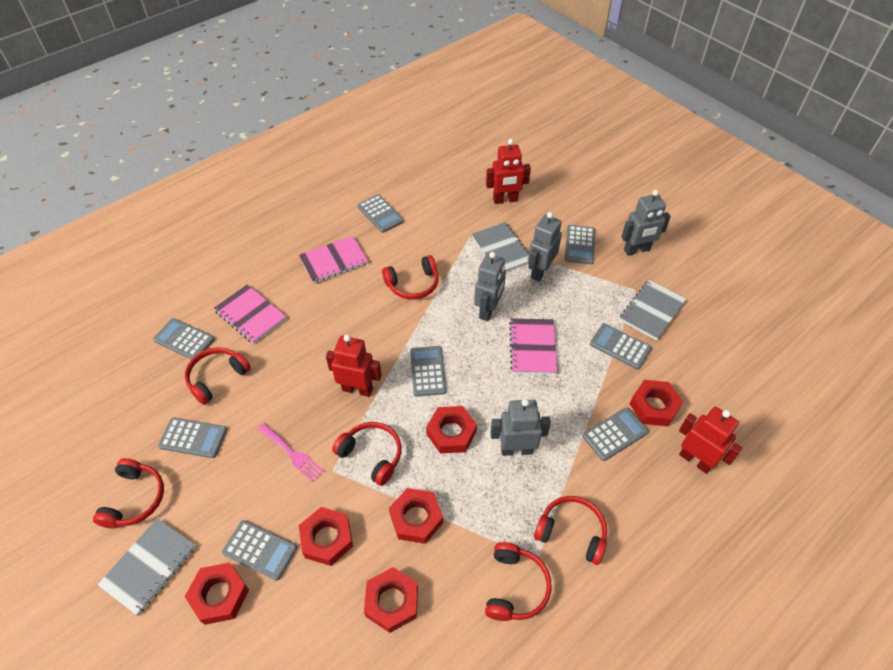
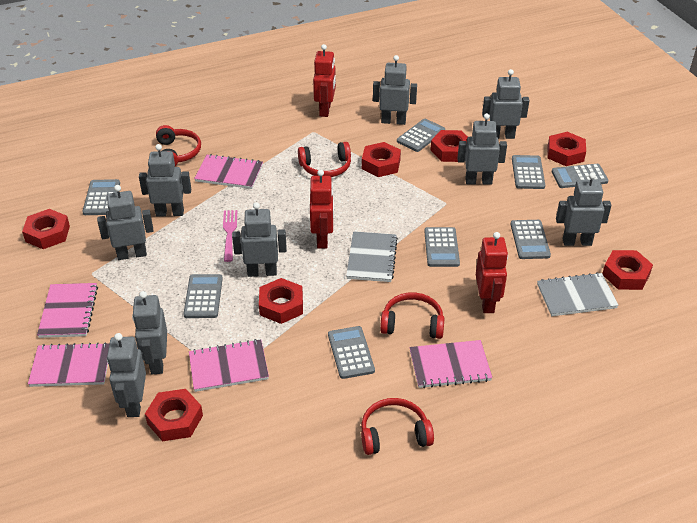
grey notebook: 3 -> 2
grey robot: 4 -> 9
pink notebook: 3 -> 5
red headphones: 6 -> 4
red nut: 6 -> 7

